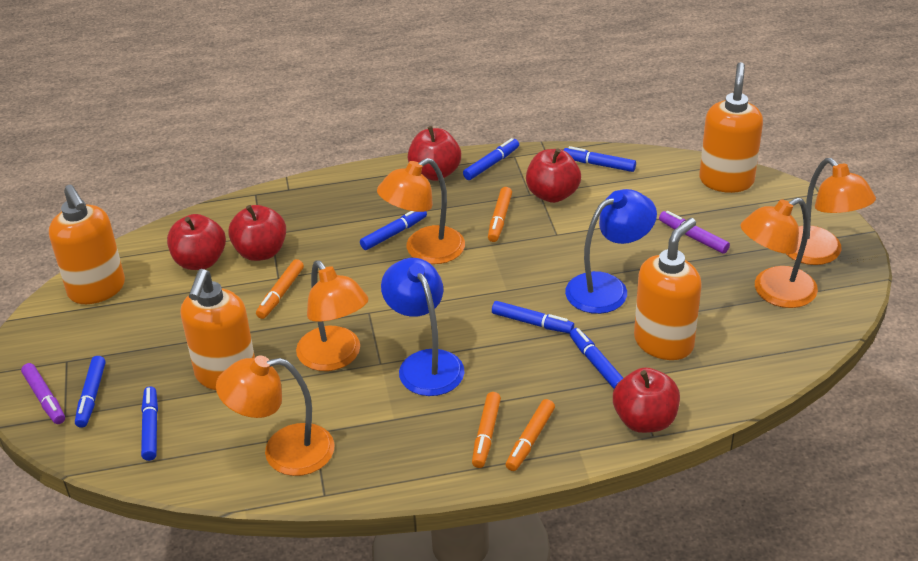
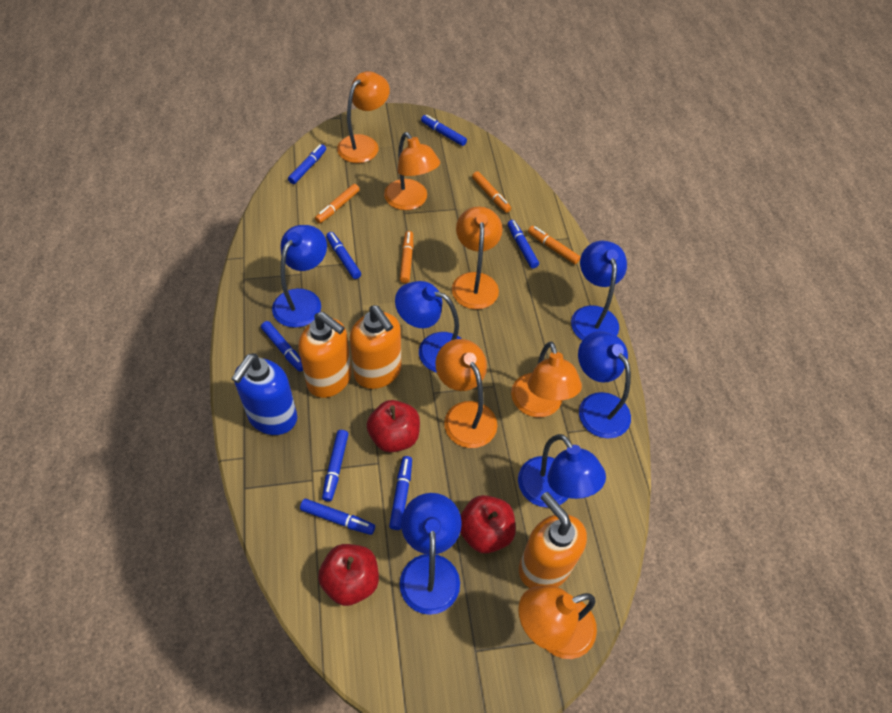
blue lamp: 2 -> 6
blue marker: 7 -> 8
blue soap dispenser: 0 -> 1
orange lamp: 5 -> 6
orange soap dispenser: 4 -> 3
purple marker: 2 -> 0
red apple: 5 -> 3

